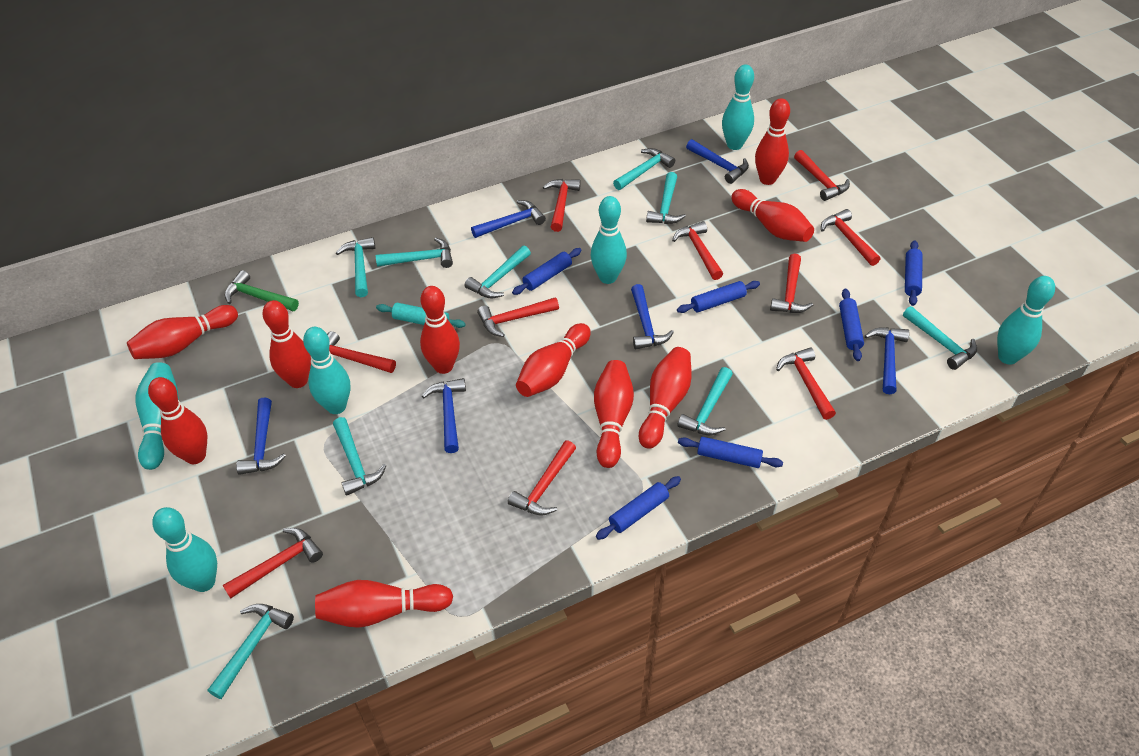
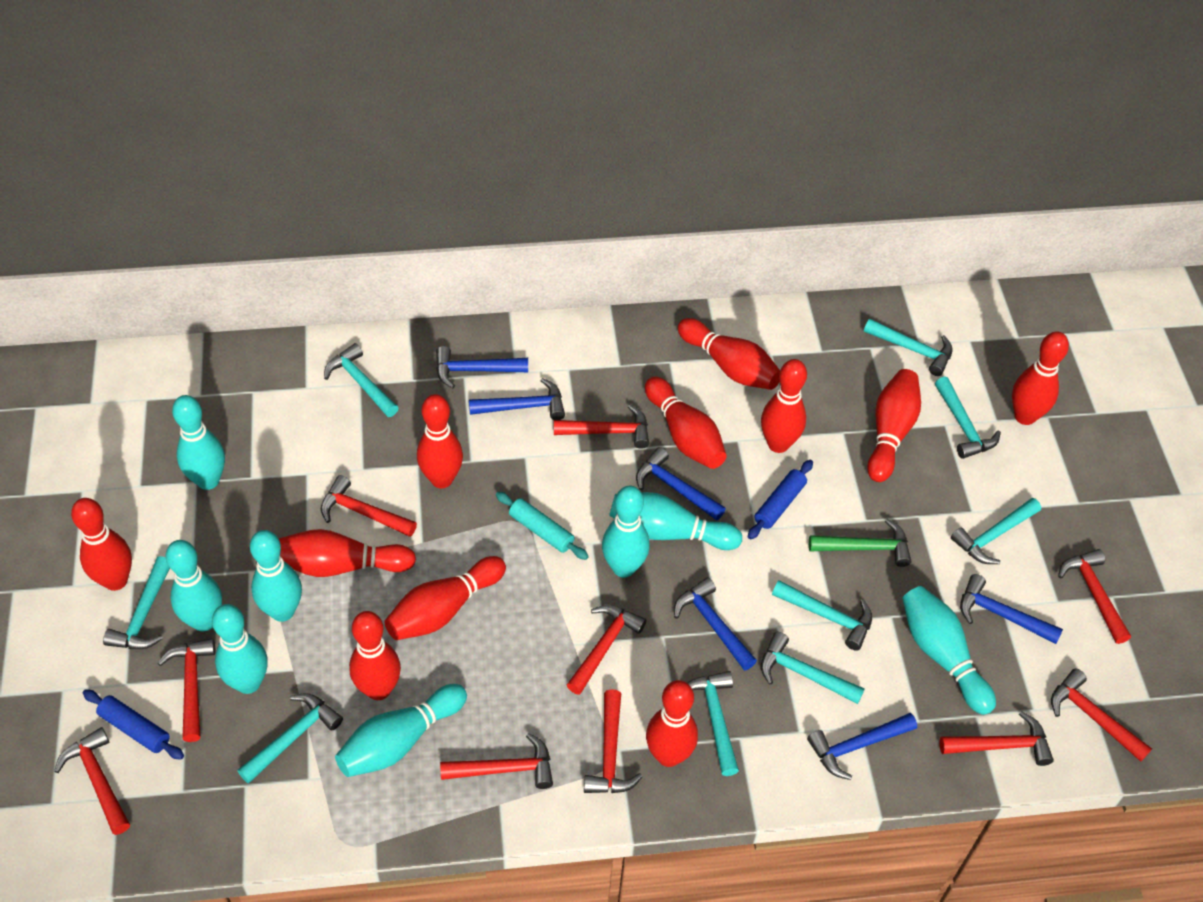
blue rolling pin: 6 -> 2
red bowling pin: 10 -> 11
turquoise bowling pin: 6 -> 8

